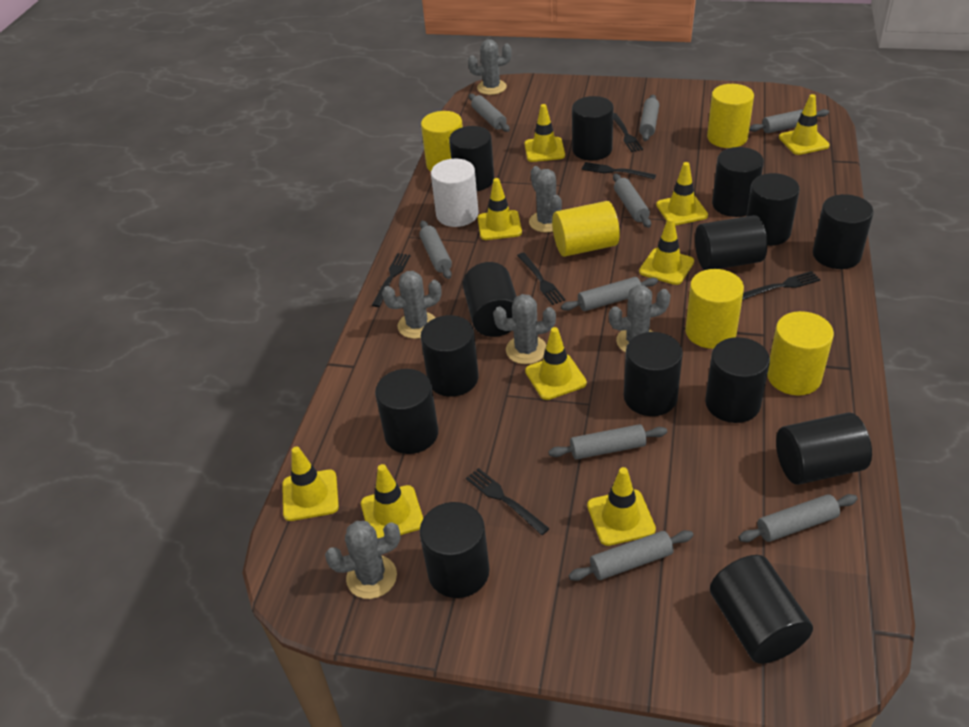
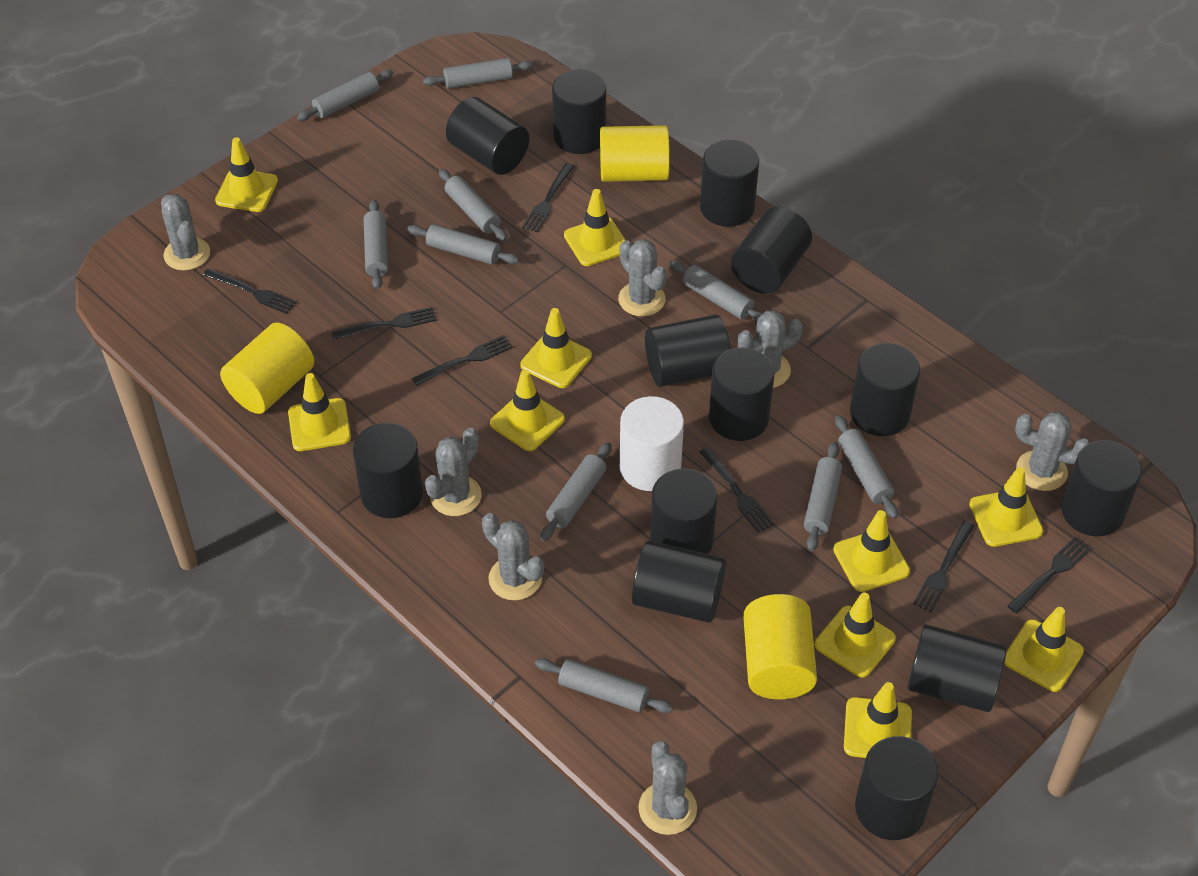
black cylinder: 14 -> 13
black fork: 6 -> 7
grey cactus: 6 -> 7
grey rolling pin: 9 -> 10
yellow cylinder: 5 -> 3
yellow traffic cone: 9 -> 10

